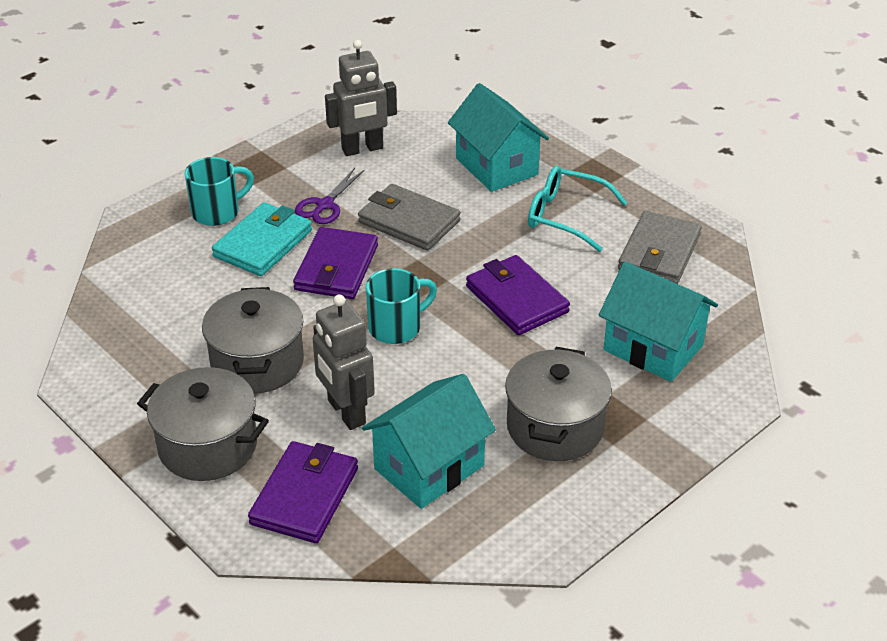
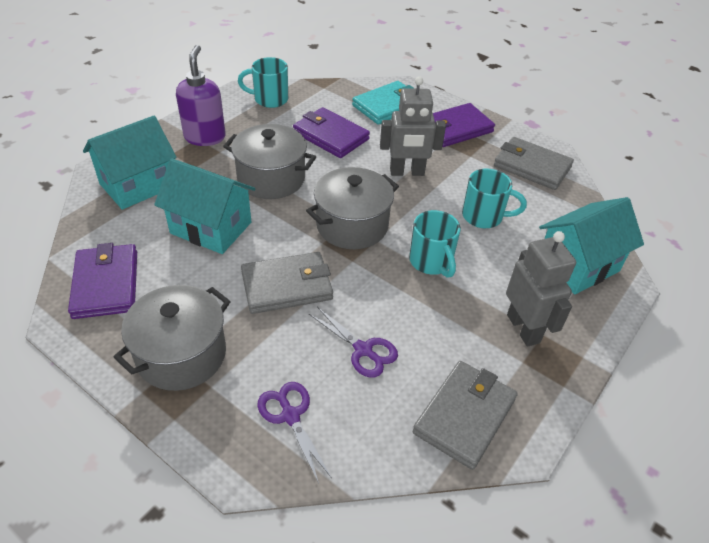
grey wallet: 2 -> 3
purple scissors: 1 -> 2
purple soap dispenser: 0 -> 1
turquoise glasses: 1 -> 0
turquoise mug: 2 -> 3

